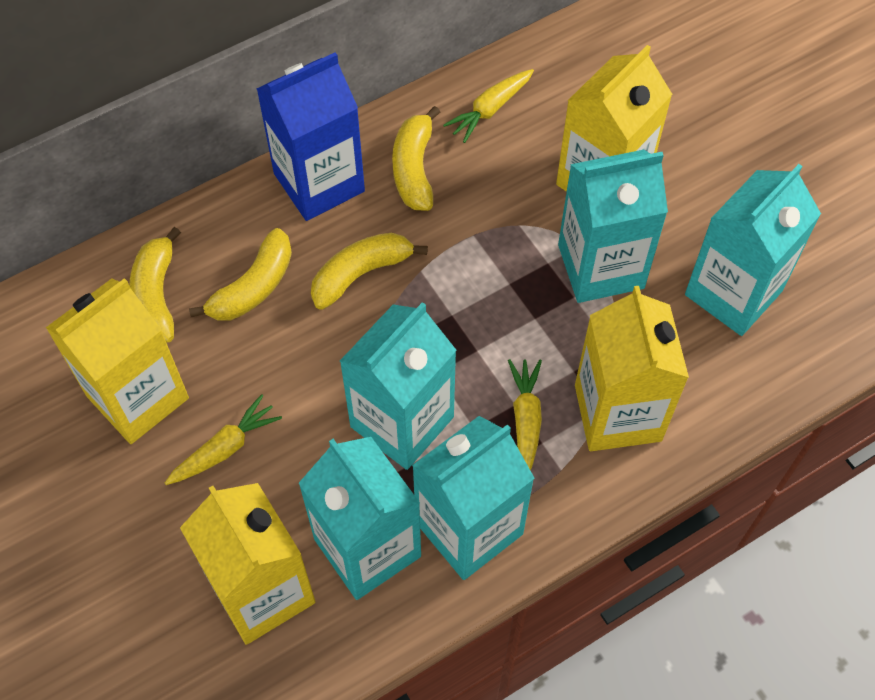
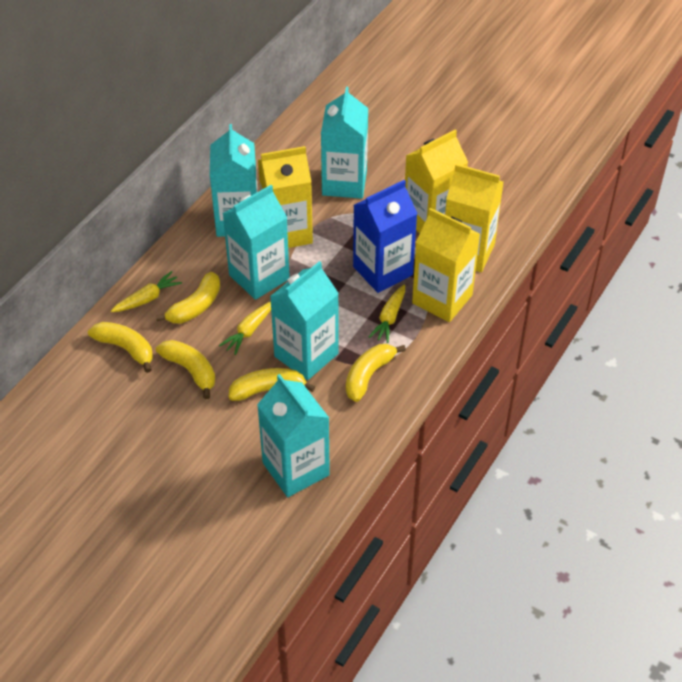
yellow banana: 4 -> 5

